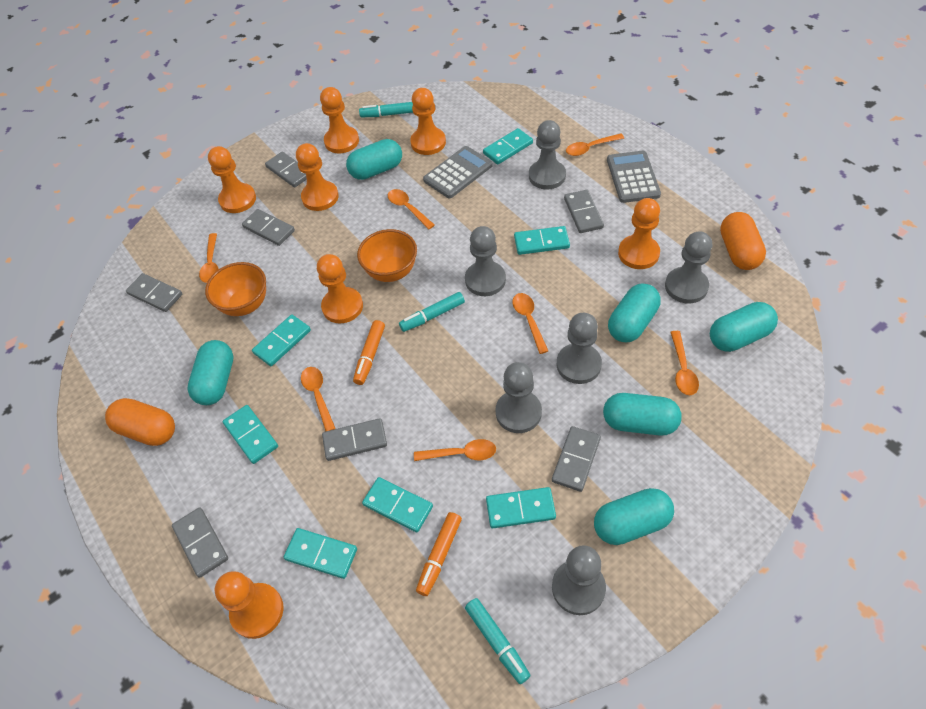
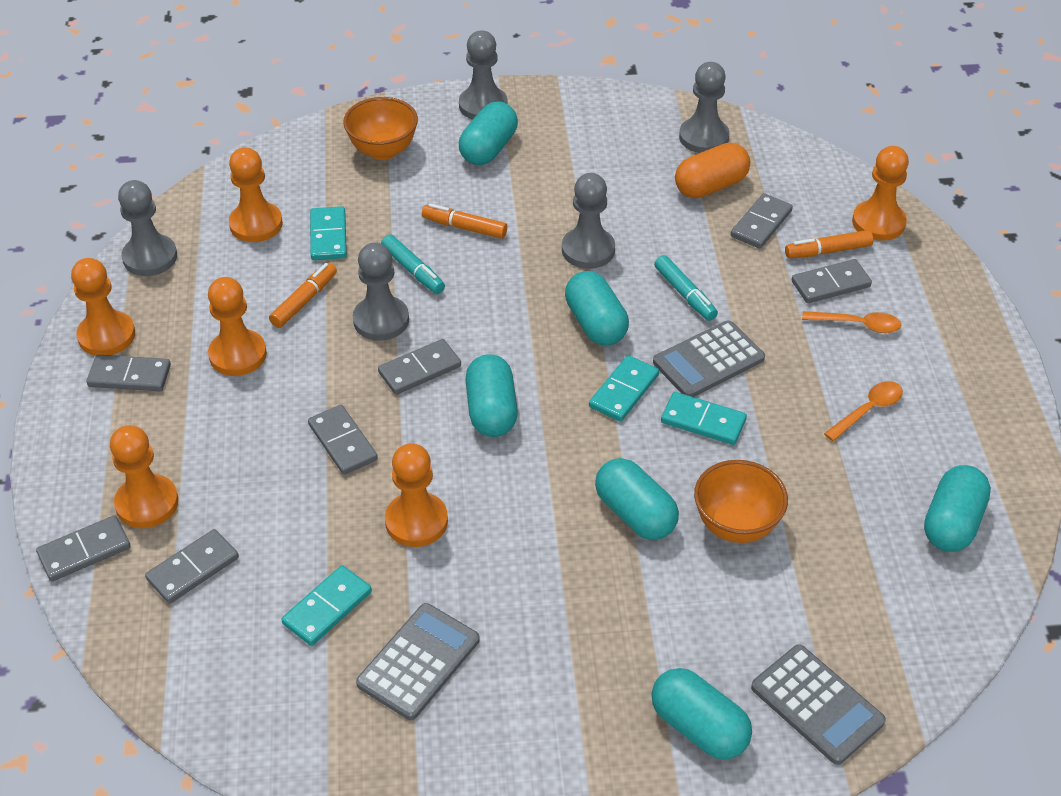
grey calculator: 2 -> 3
grey pawn: 6 -> 5
orange capsule: 2 -> 1
orange marker: 2 -> 3
orange pawn: 7 -> 6
orange spoon: 7 -> 2
turquoise domino: 7 -> 4
turquoise marker: 3 -> 2

